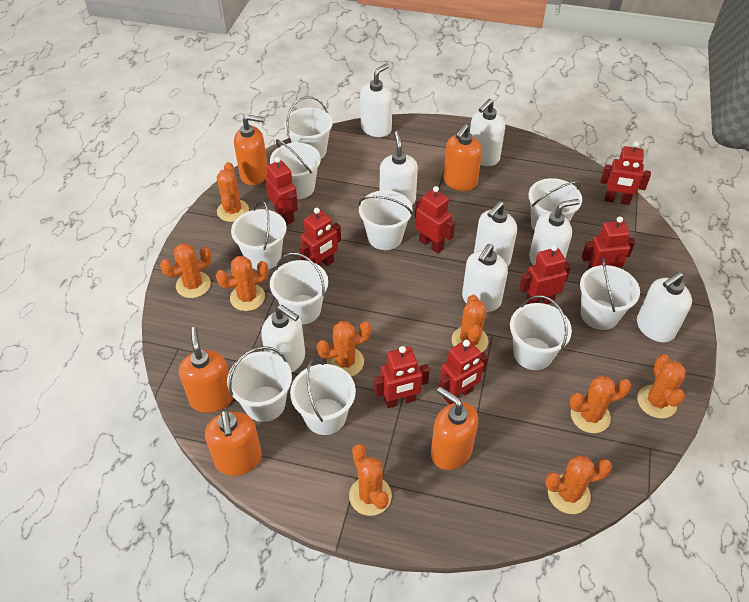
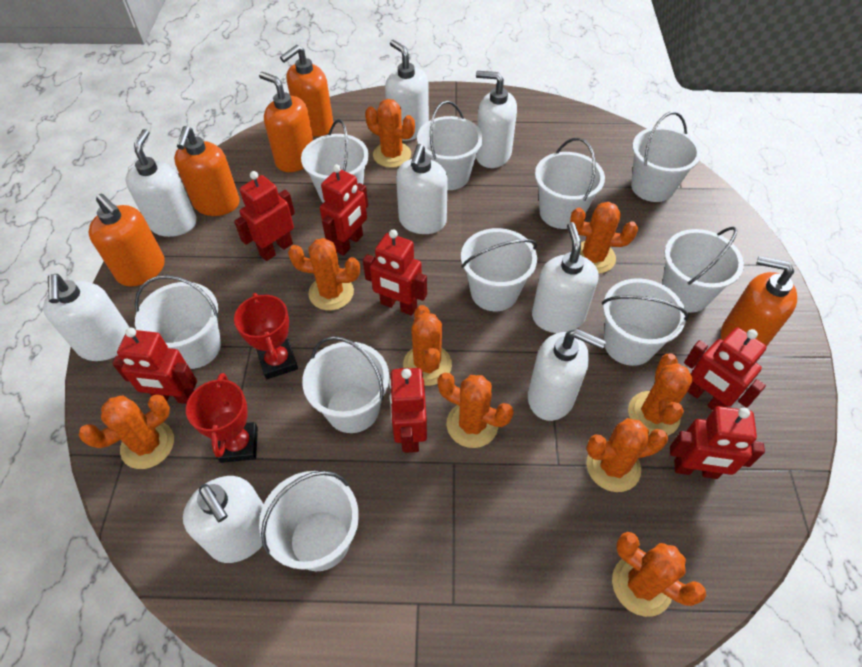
red robot: 8 -> 7
red trophy: 0 -> 2

